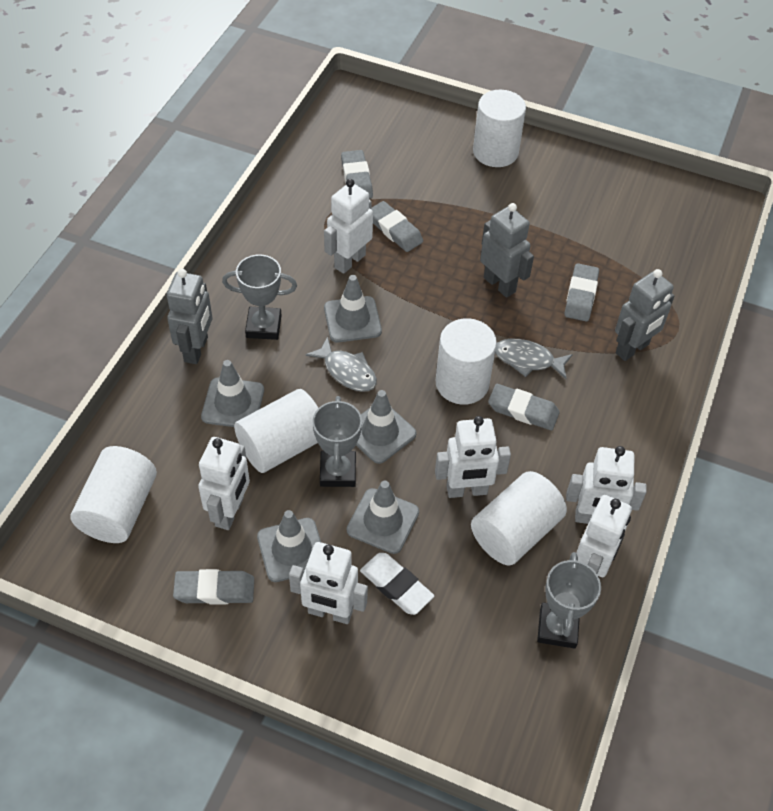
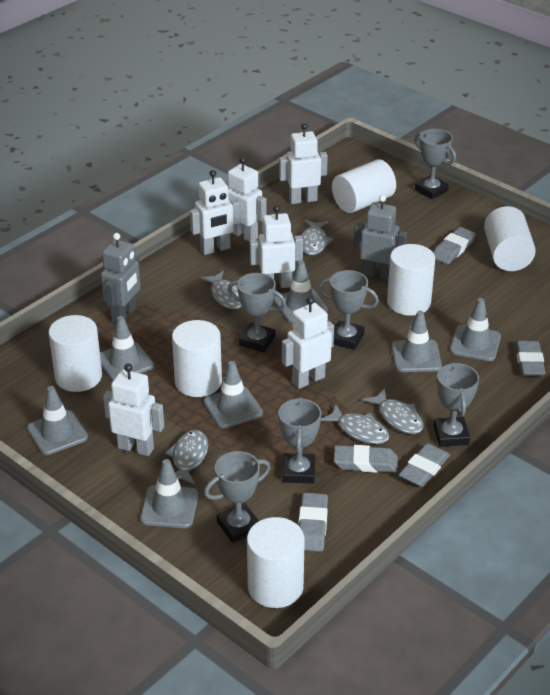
grey fish: 2 -> 5
grey robot: 3 -> 2
grey traffic cone: 5 -> 7
grey trophy: 3 -> 6
white cylinder: 5 -> 6
white eraser: 1 -> 0

